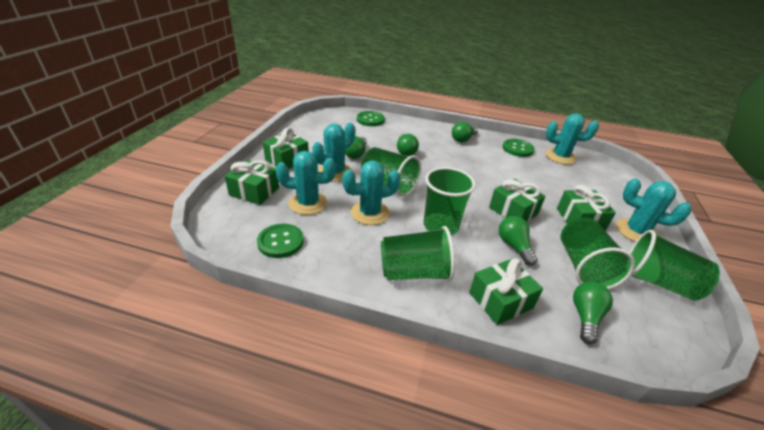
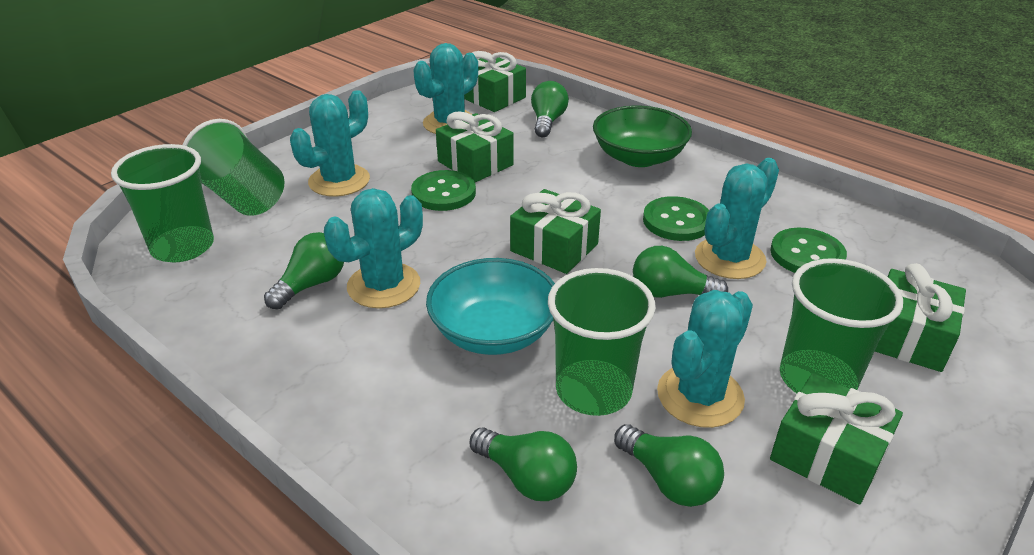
green bowl: 0 -> 1
green cup: 5 -> 4
turquoise bowl: 0 -> 1

